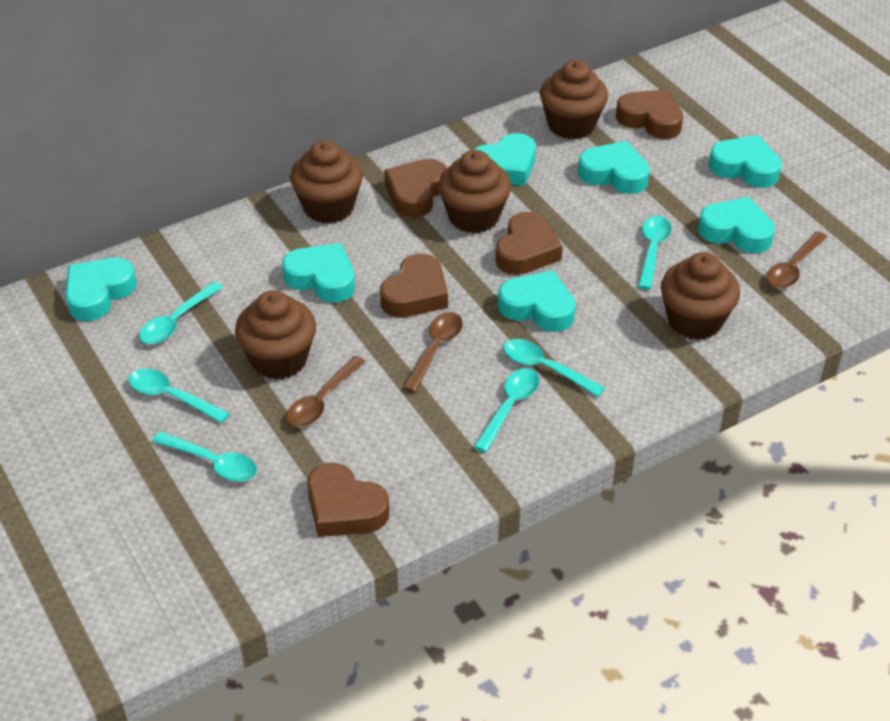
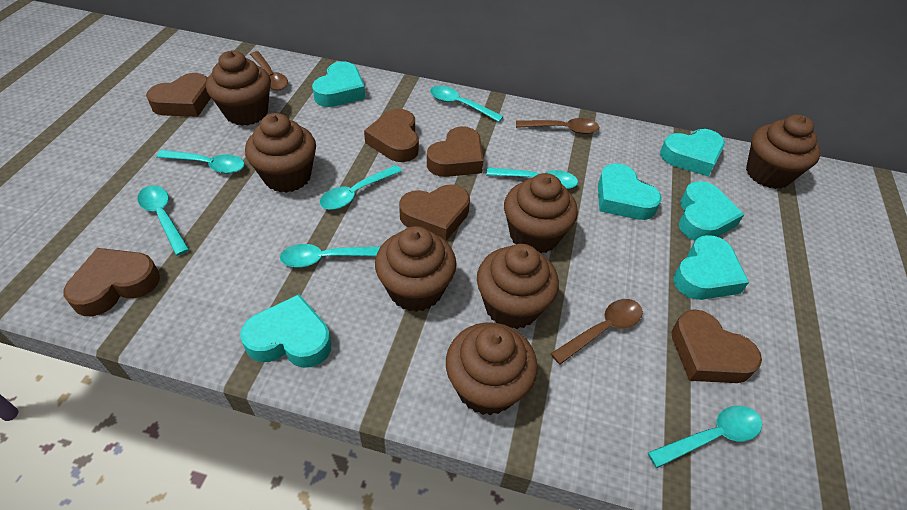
brown cupcake: 5 -> 7
brown heart: 5 -> 6
turquoise heart: 7 -> 6
turquoise spoon: 6 -> 7

